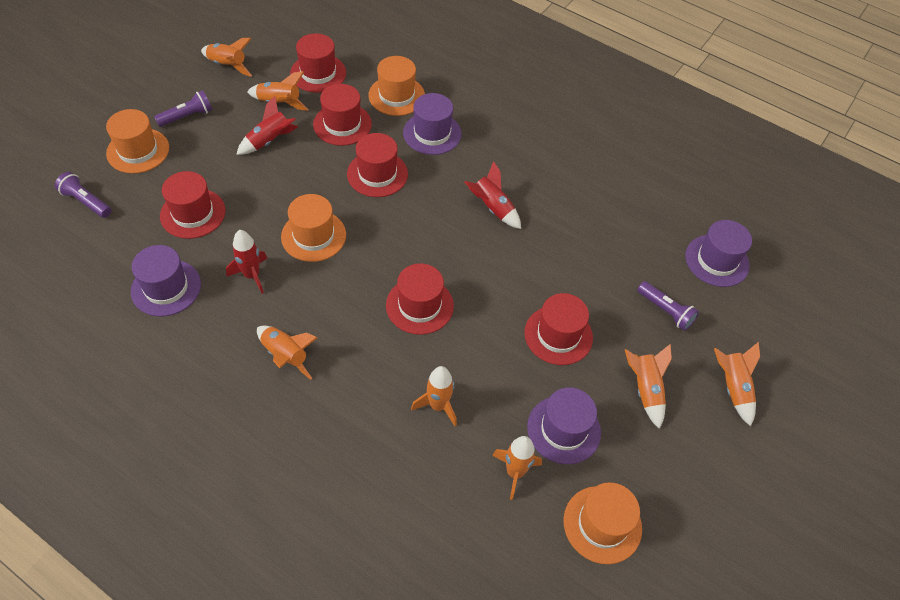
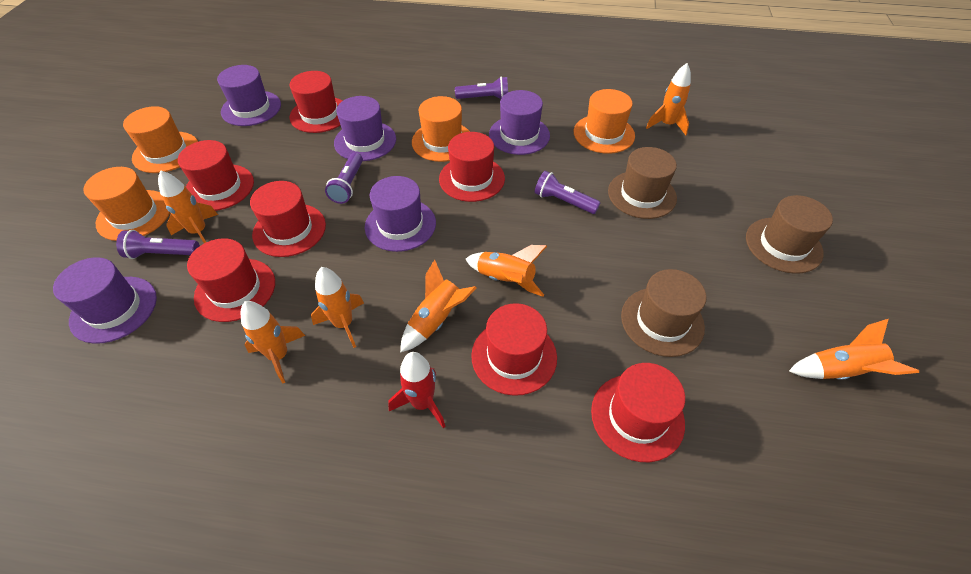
brown hat: 0 -> 3
purple flashlight: 3 -> 4
purple hat: 4 -> 5
red hat: 6 -> 7
red rocket: 3 -> 1

